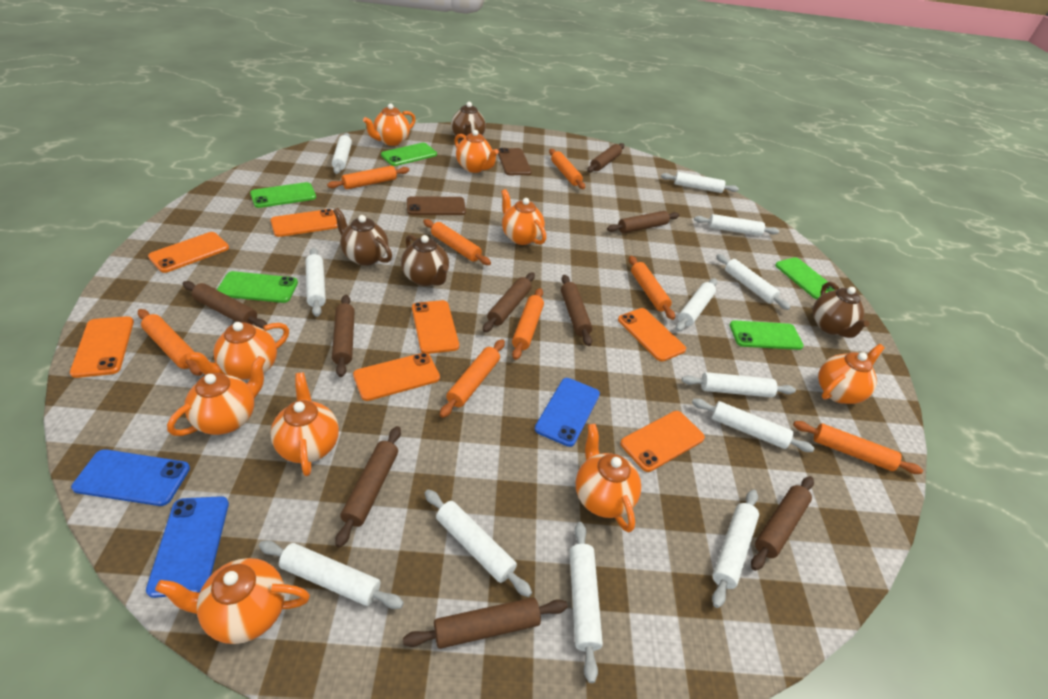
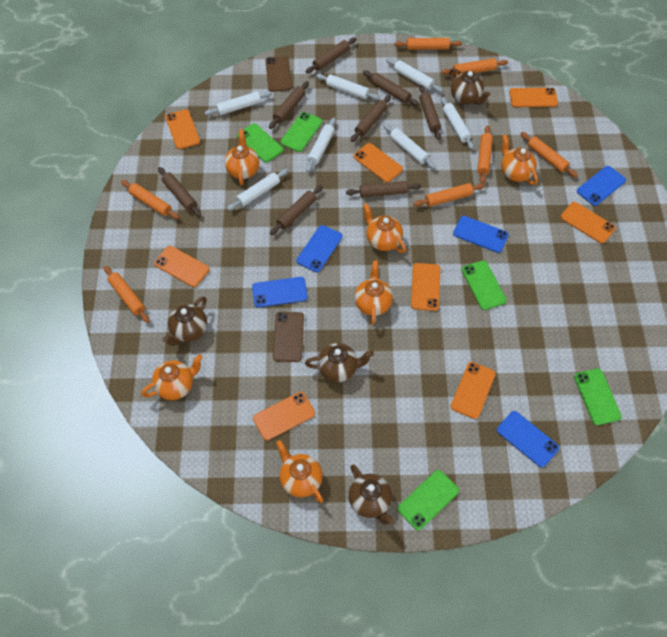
blue phone: 3 -> 5
brown rolling pin: 9 -> 8
orange phone: 7 -> 8
orange rolling pin: 8 -> 7
orange teapot: 9 -> 6
white rolling pin: 12 -> 7

